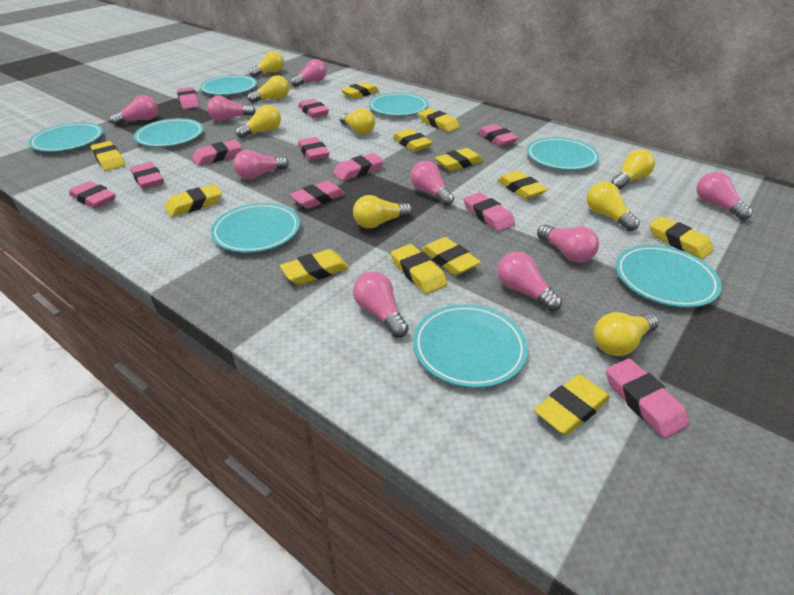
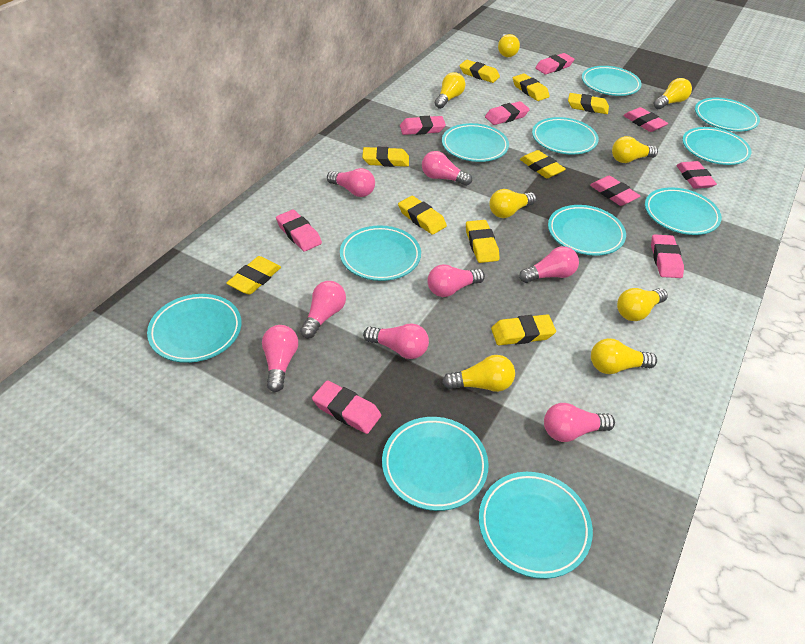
pink eraser: 11 -> 9
pink light bulb: 9 -> 8
turquoise plate: 8 -> 11
yellow eraser: 12 -> 9

